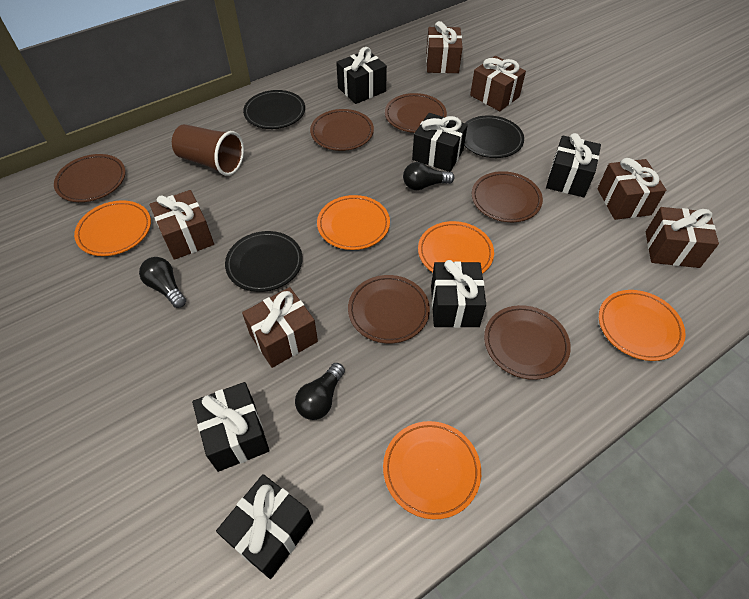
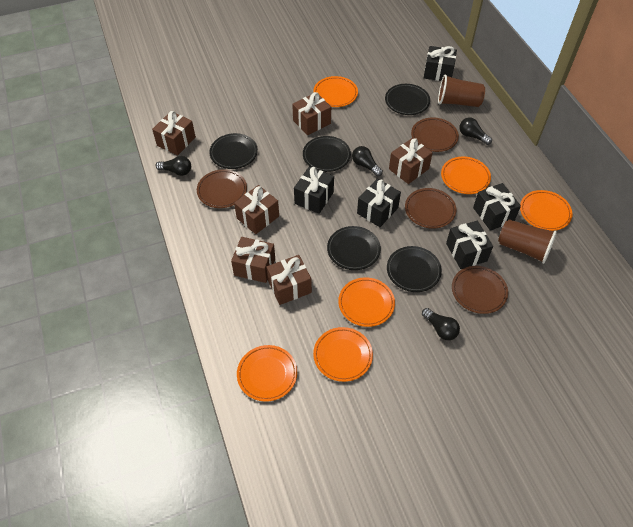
black gift: 6 -> 5
black light bulb: 3 -> 4
black plate: 3 -> 5
brown cup: 1 -> 2
brown plate: 6 -> 4
orange plate: 5 -> 6

